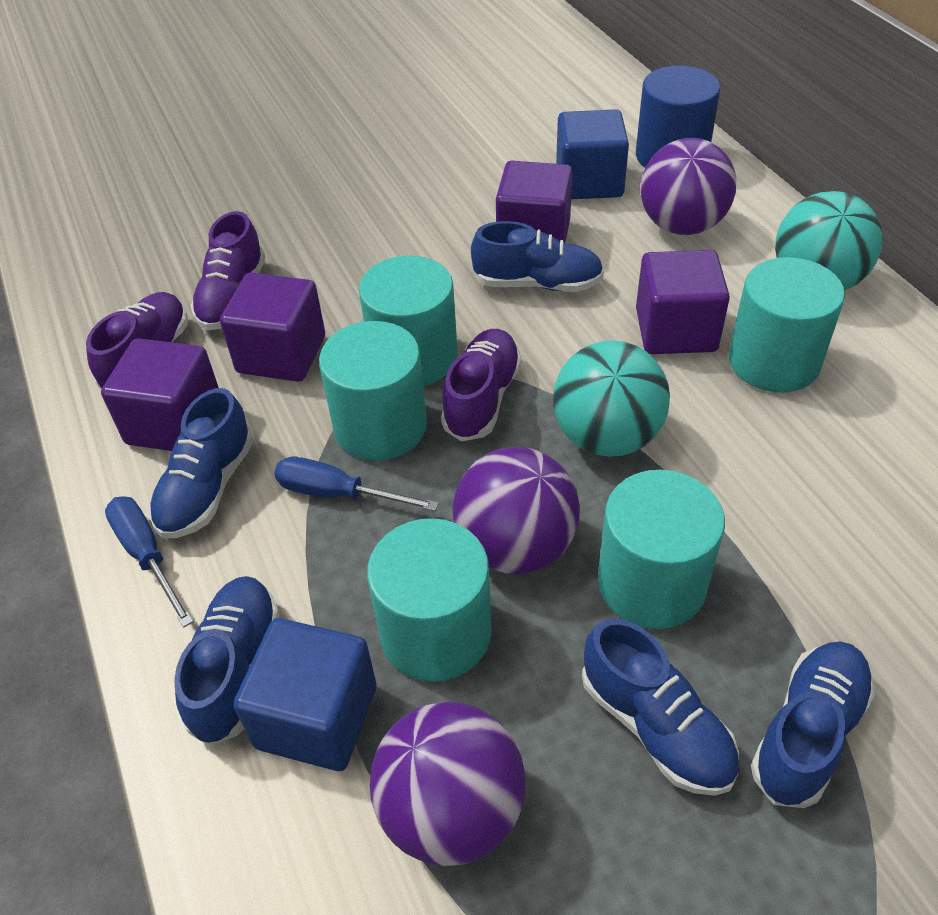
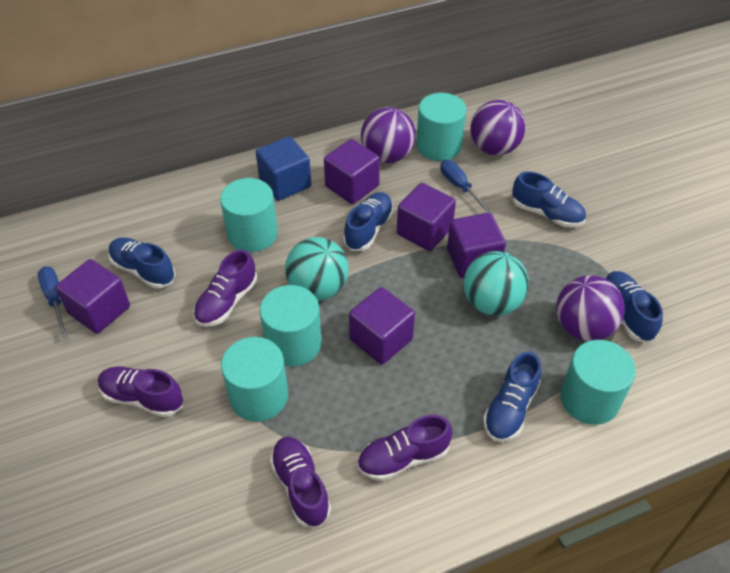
blue cube: 2 -> 1
blue cylinder: 1 -> 0
purple cube: 4 -> 5
purple shoe: 3 -> 4

